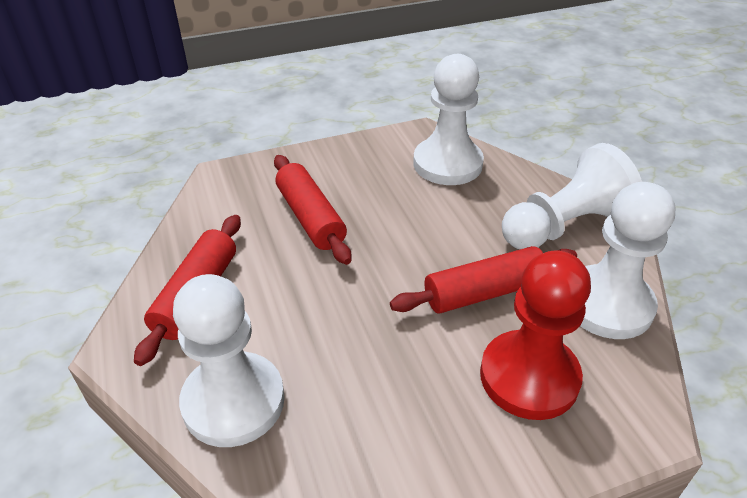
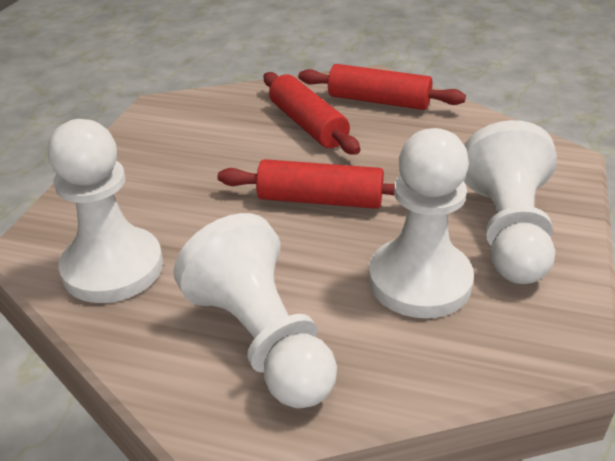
red pawn: 1 -> 0

